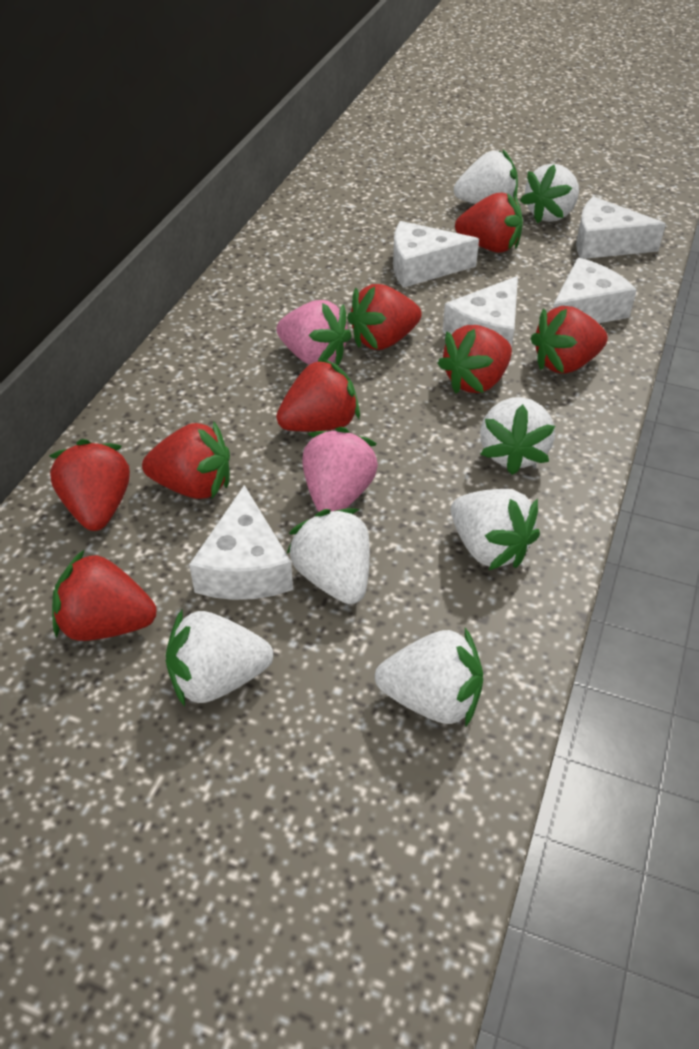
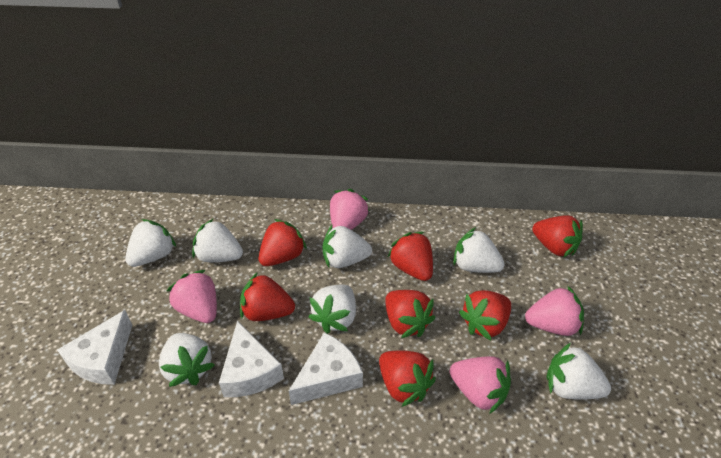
pink strawberry: 2 -> 4
red strawberry: 8 -> 7
white cheese: 5 -> 3

